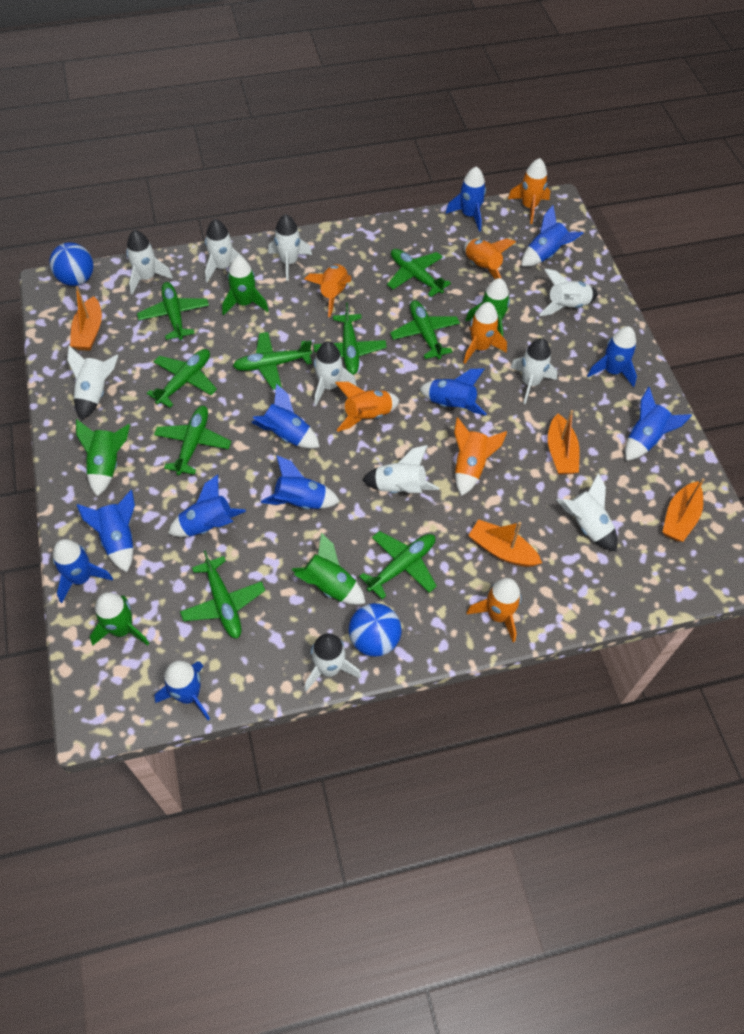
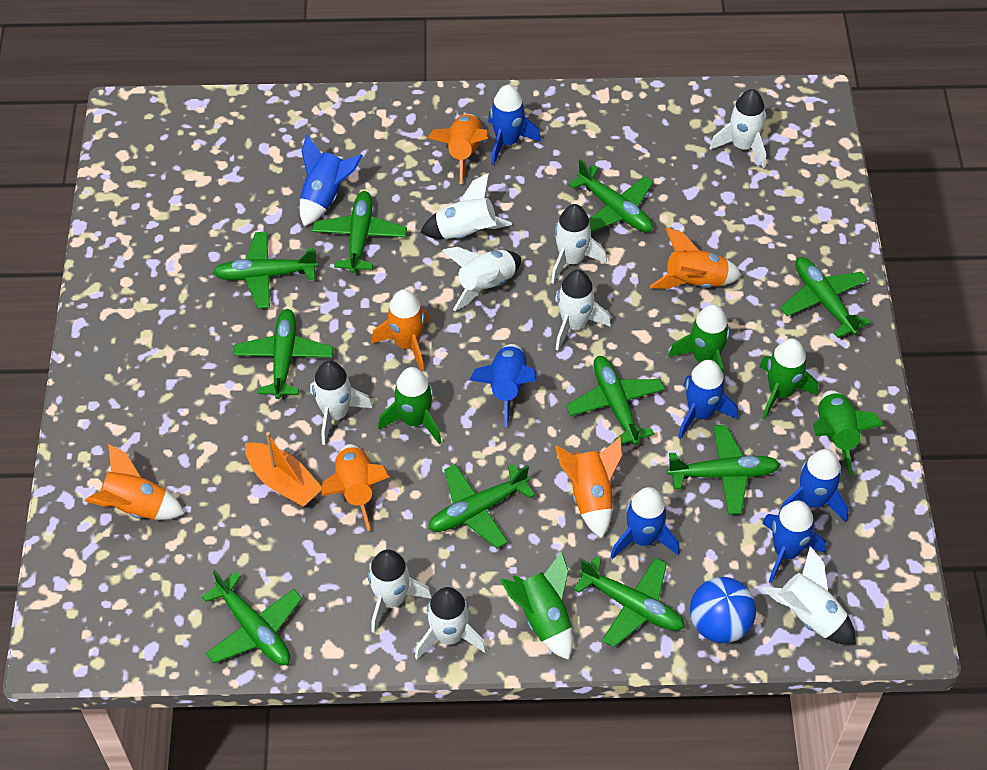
blue ball: 2 -> 1
blue rocket: 11 -> 7
green plane: 9 -> 10
orange boat: 4 -> 1
orange rocket: 7 -> 6
white rocket: 10 -> 9

